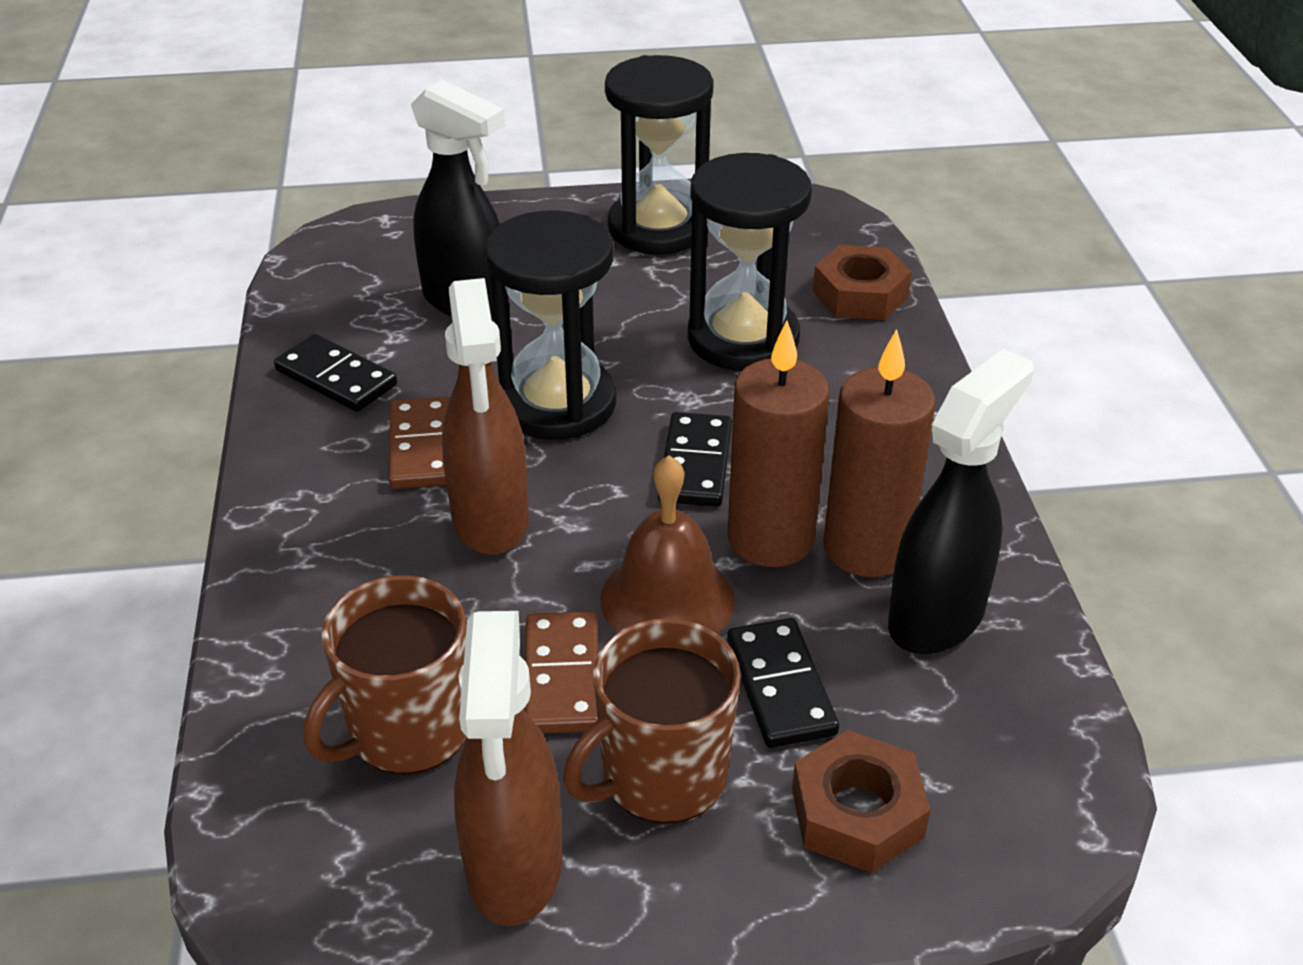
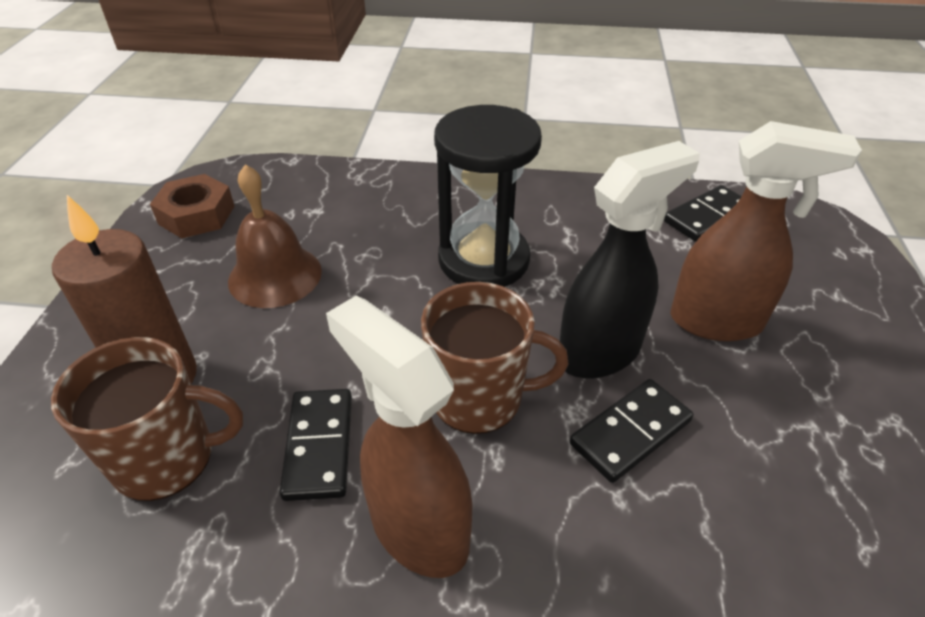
black hourglass: 3 -> 1
black spray bottle: 2 -> 1
brown candle: 2 -> 1
brown domino: 2 -> 0
brown nut: 2 -> 1

